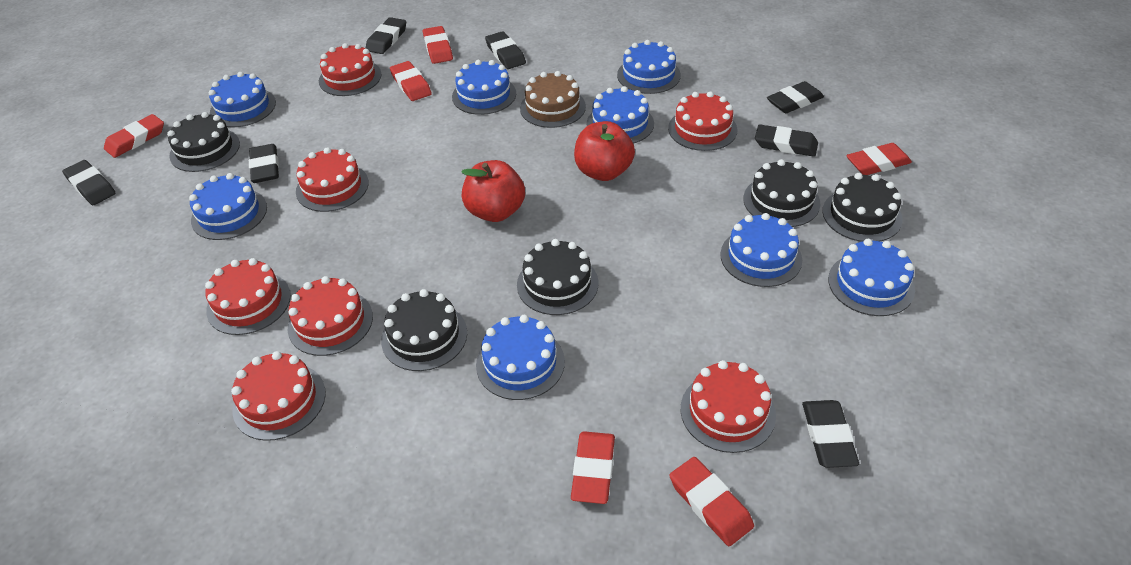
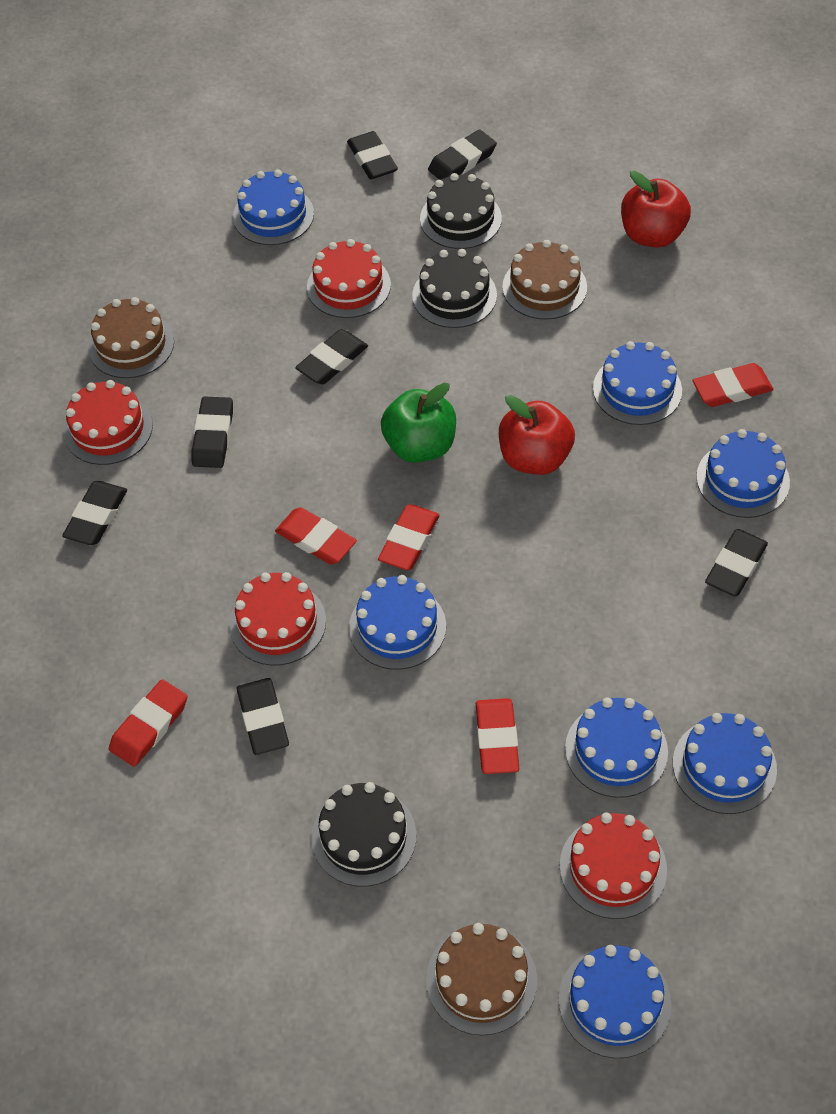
black cake: 5 -> 3
blue cake: 8 -> 7
brown cake: 1 -> 3
green apple: 0 -> 1
red cake: 7 -> 4
red eraser: 6 -> 5

